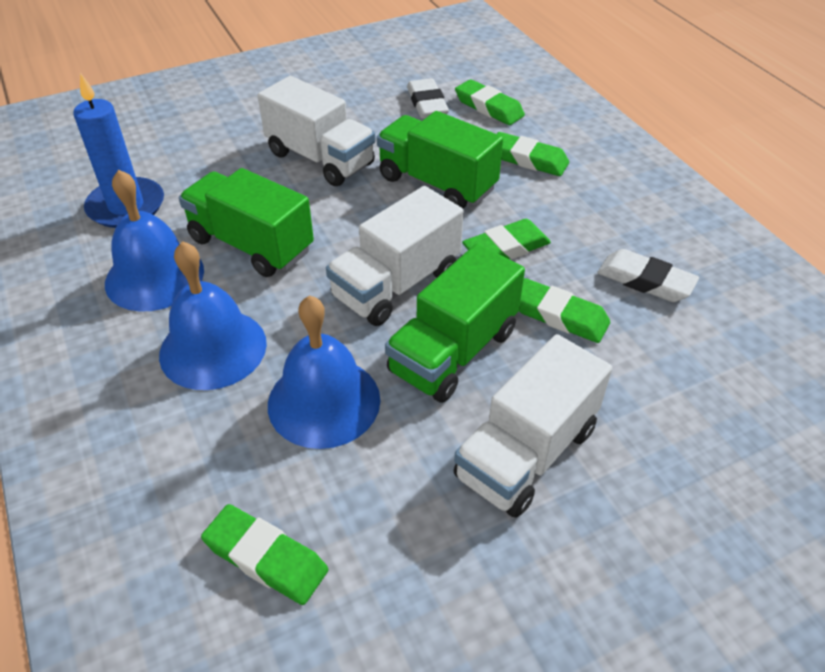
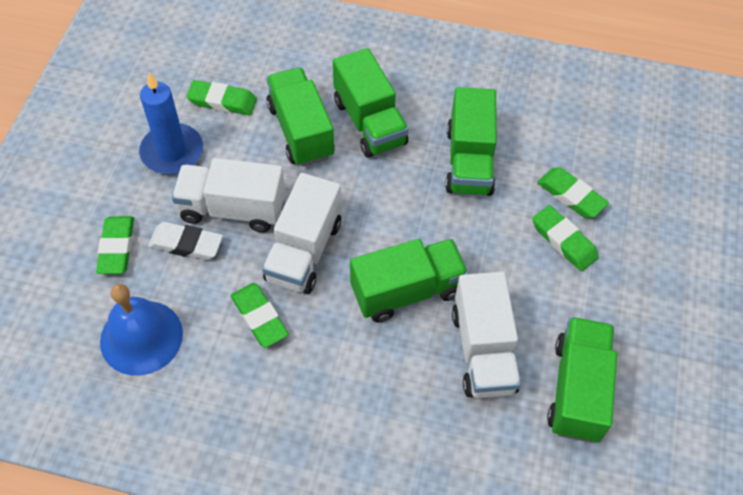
blue bell: 3 -> 1
green truck: 3 -> 5
white eraser: 2 -> 1

